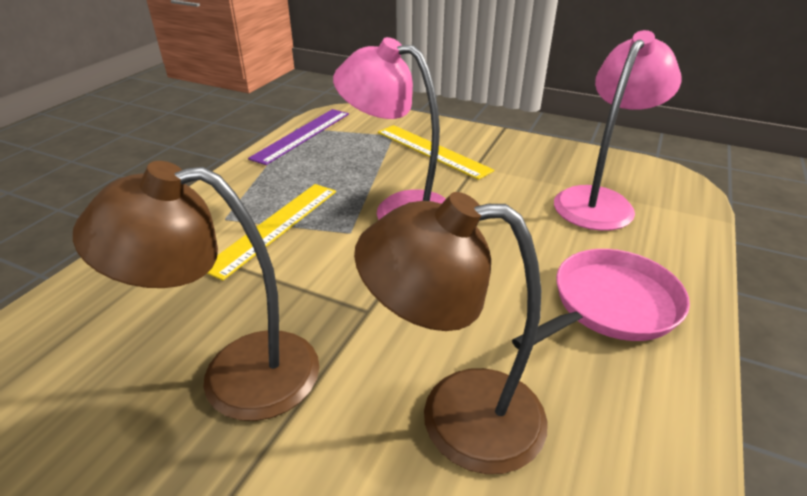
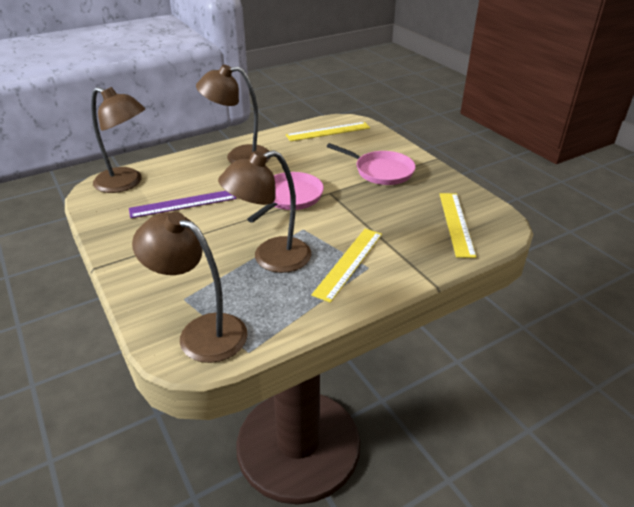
brown lamp: 2 -> 4
pink lamp: 2 -> 0
pink pan: 1 -> 2
yellow ruler: 2 -> 3

